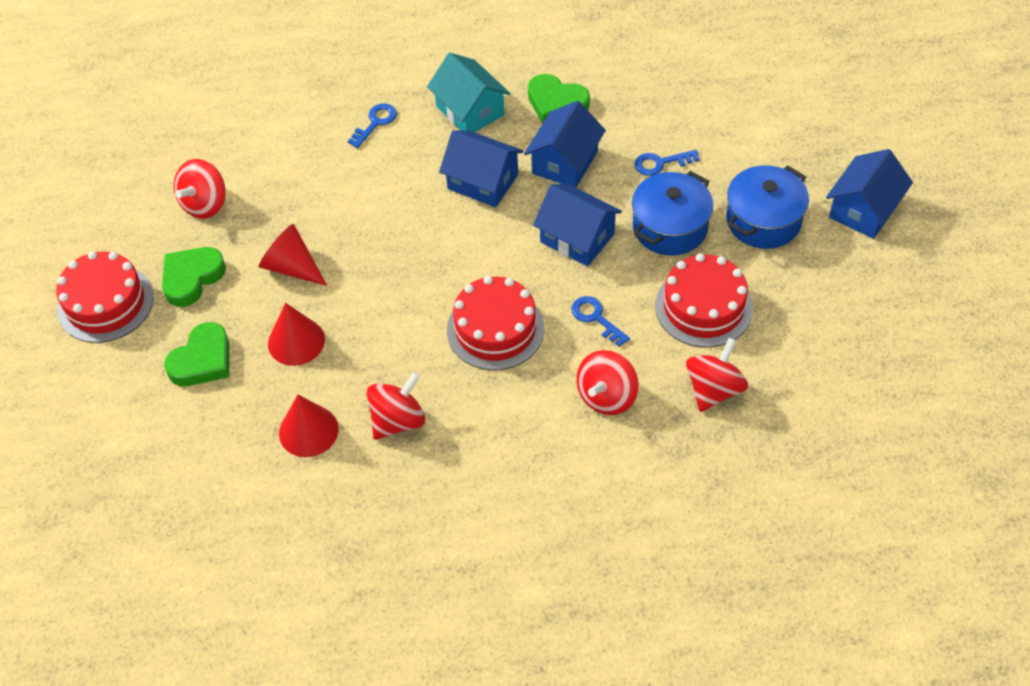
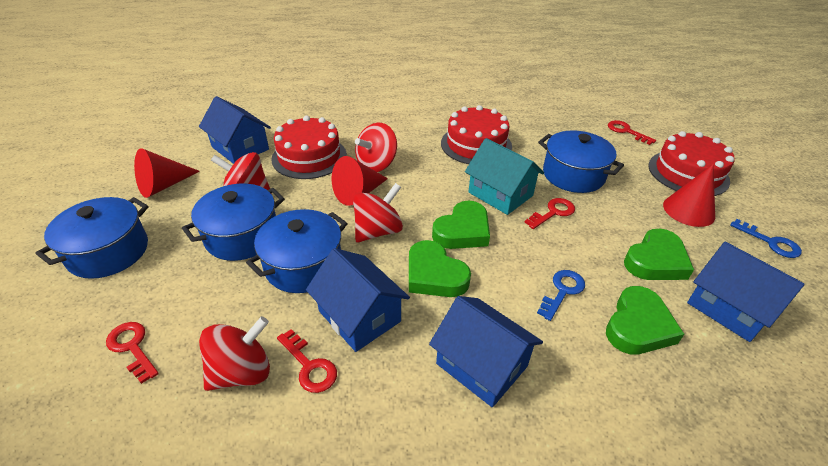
blue key: 3 -> 2
blue pot: 2 -> 4
green heart: 3 -> 4
red key: 0 -> 4

